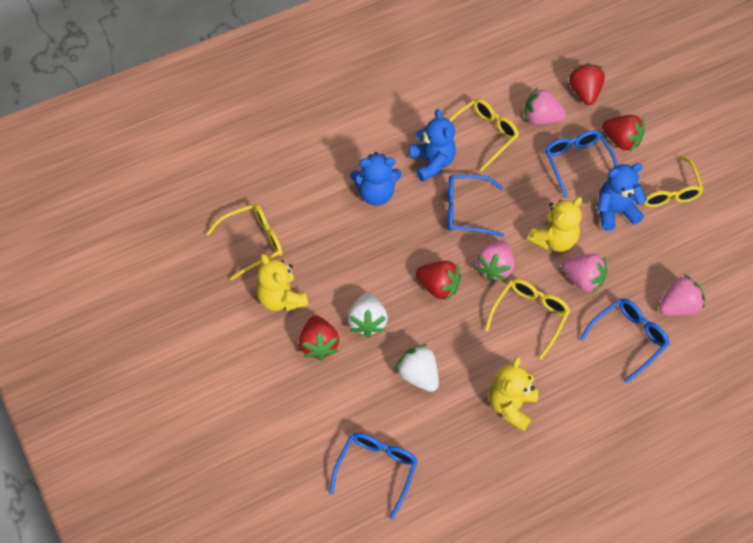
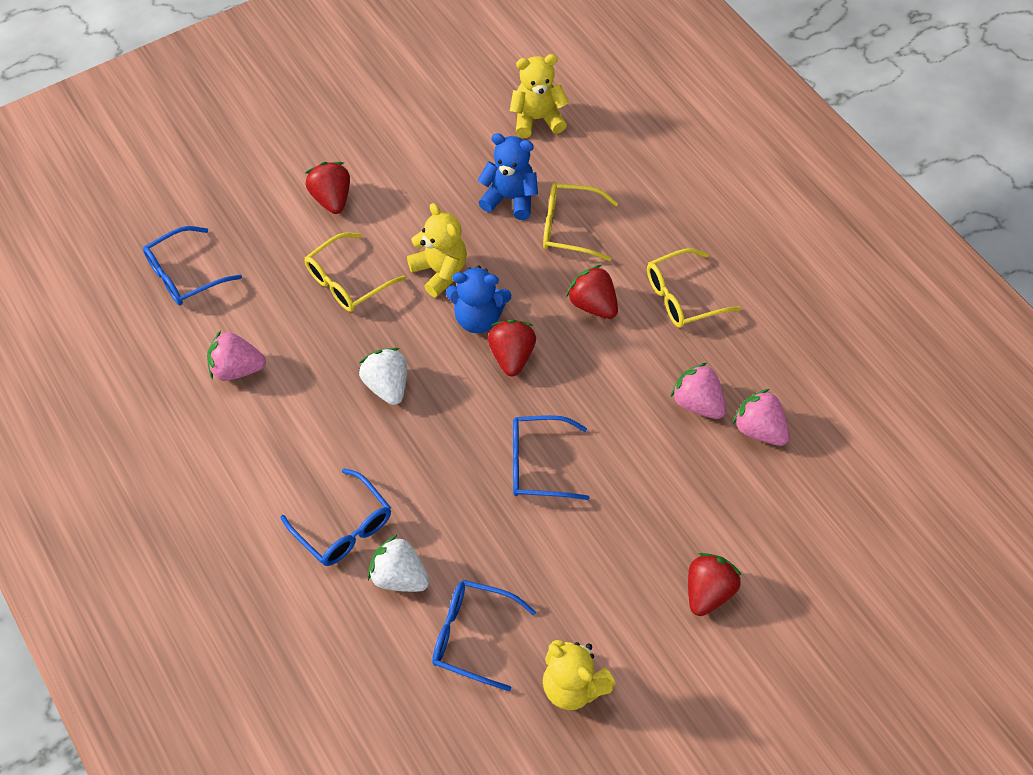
blue teddy bear: 3 -> 2
pink strawberry: 4 -> 3
yellow glasses: 4 -> 3

